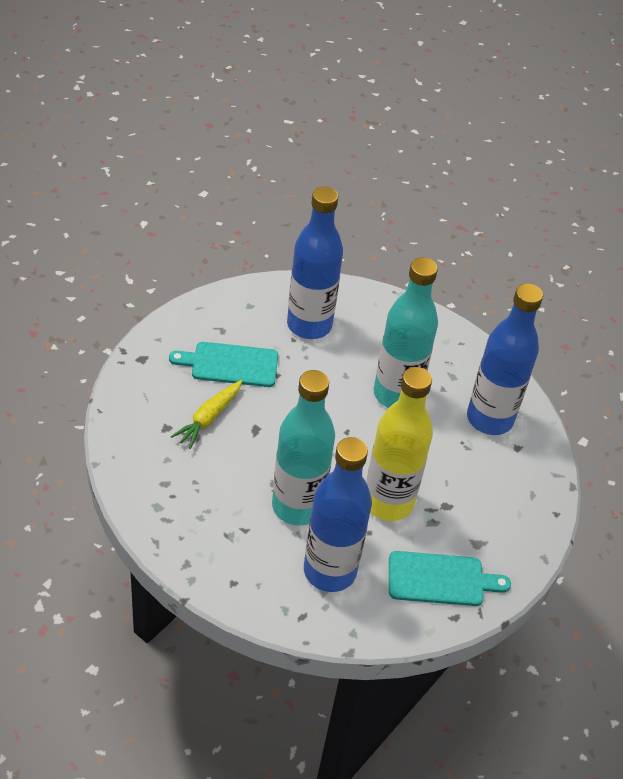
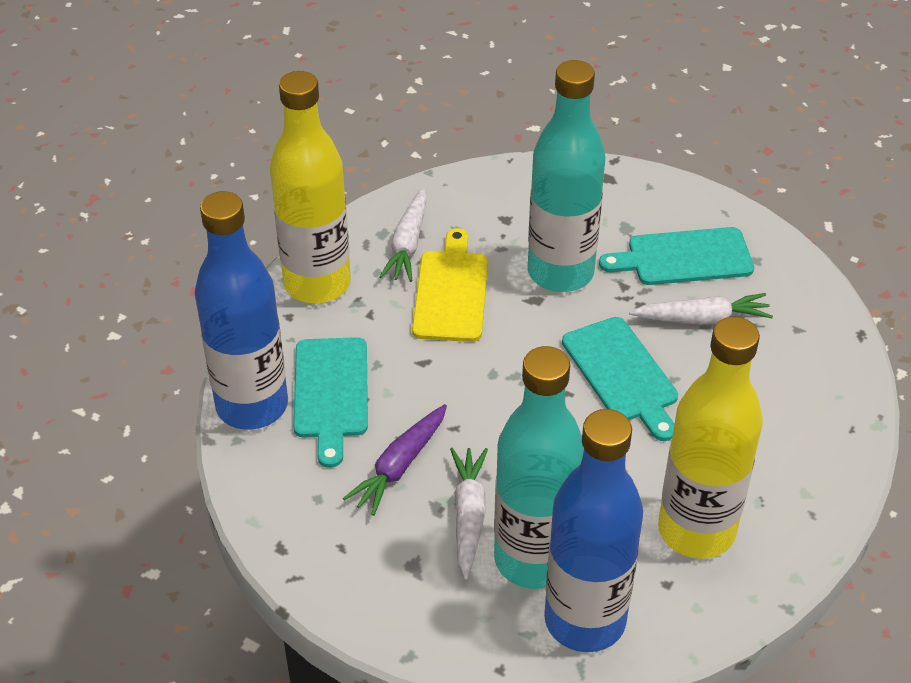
blue bottle: 3 -> 2
purple carrot: 0 -> 1
turquoise cutting board: 2 -> 3
white carrot: 0 -> 3
yellow bottle: 1 -> 2
yellow carrot: 1 -> 0
yellow cutting board: 0 -> 1

